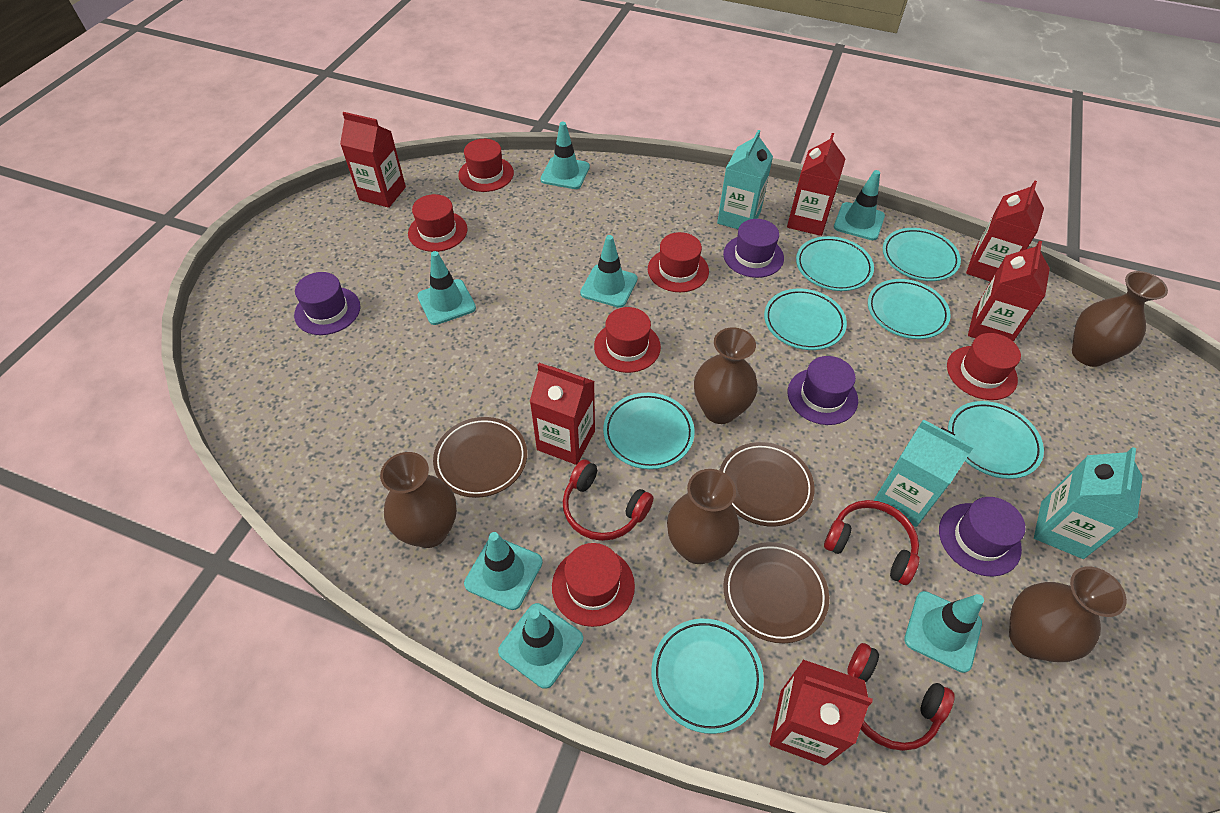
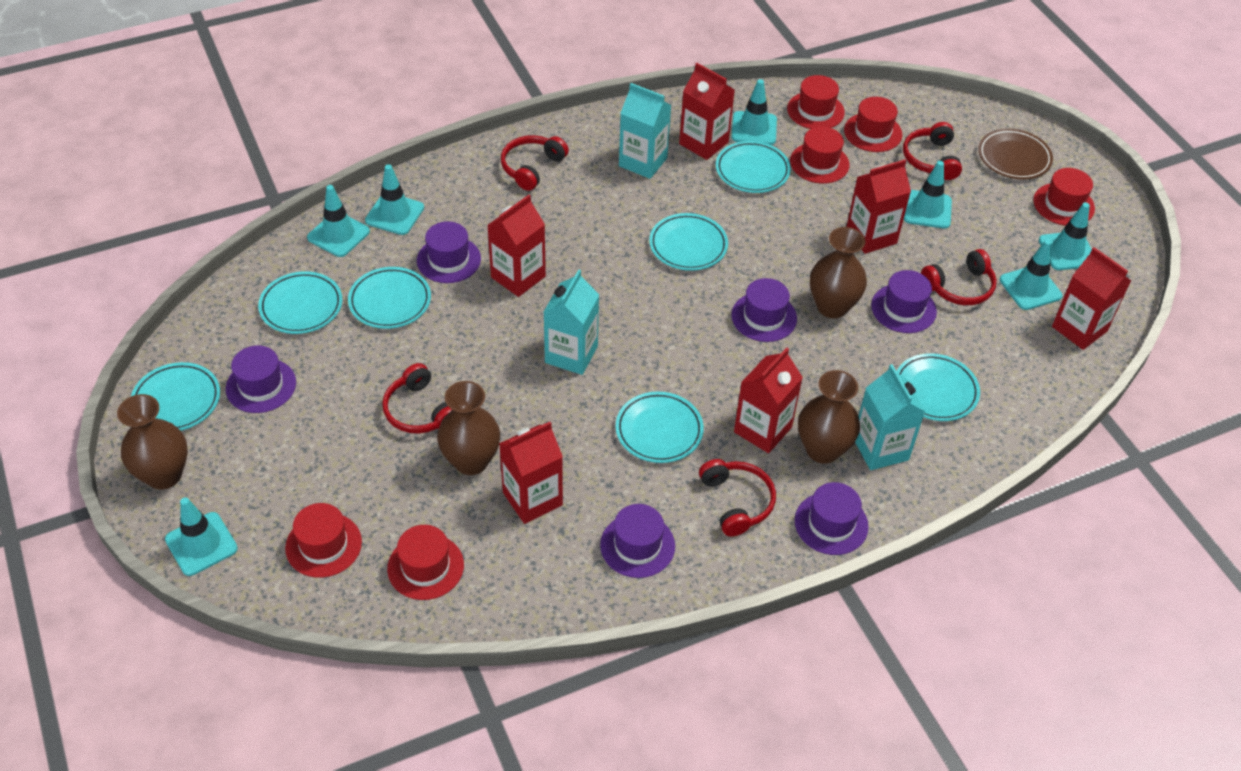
brown plate: 3 -> 1
brown vase: 5 -> 4
purple hat: 4 -> 6
red headphones: 3 -> 5

